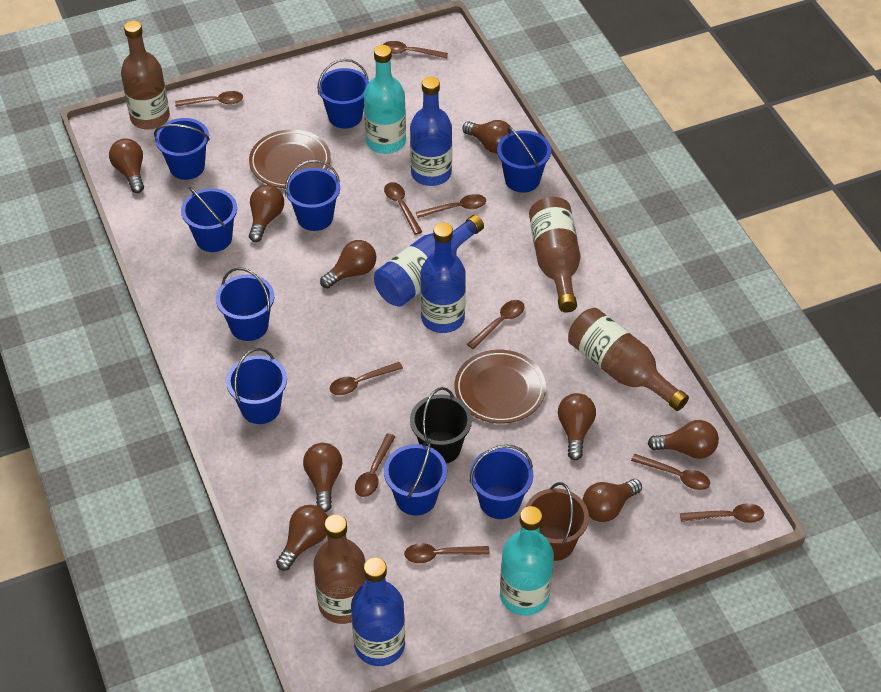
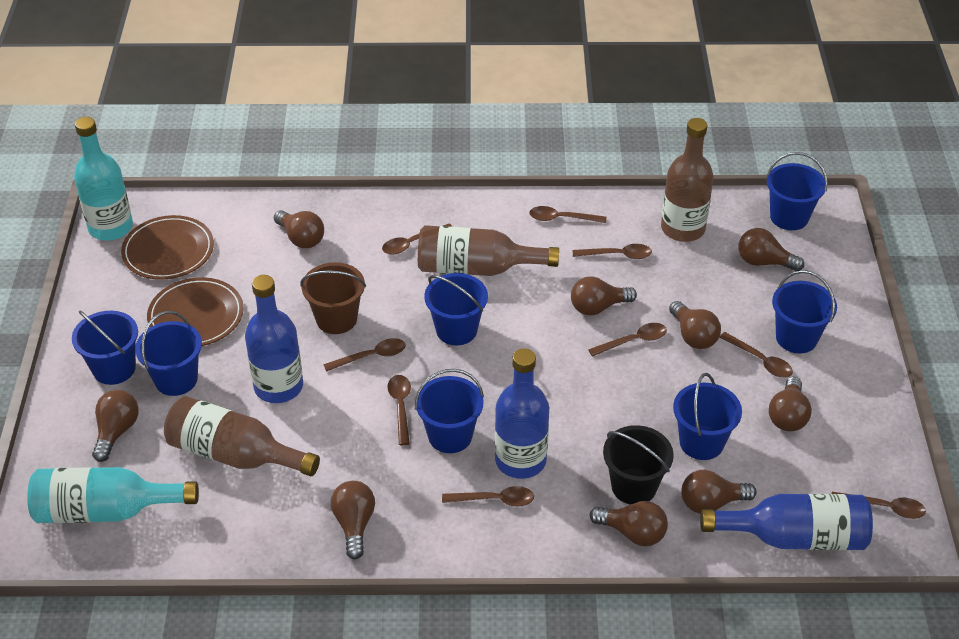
blue bottle: 4 -> 3
blue bucket: 9 -> 7
brown bottle: 4 -> 3
brown spoon: 10 -> 9

